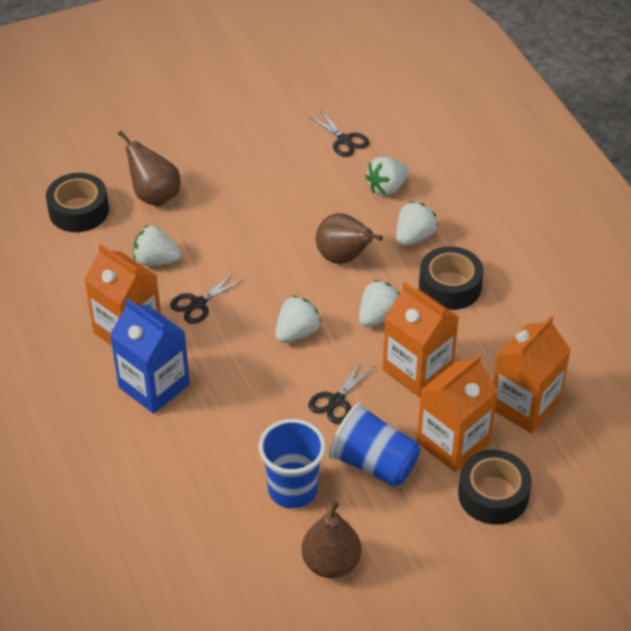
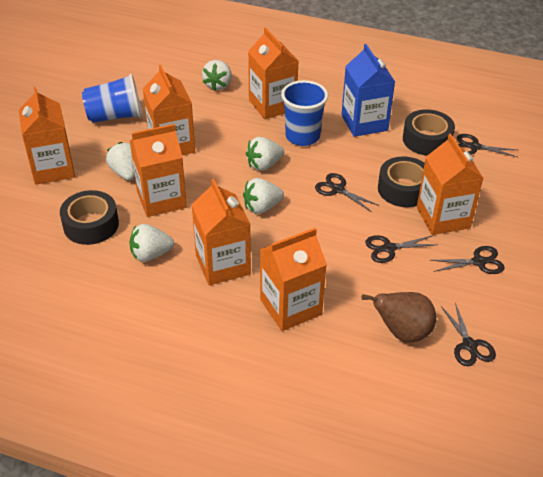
black scissors: 3 -> 5
brown pear: 3 -> 1
orange carton: 4 -> 7

